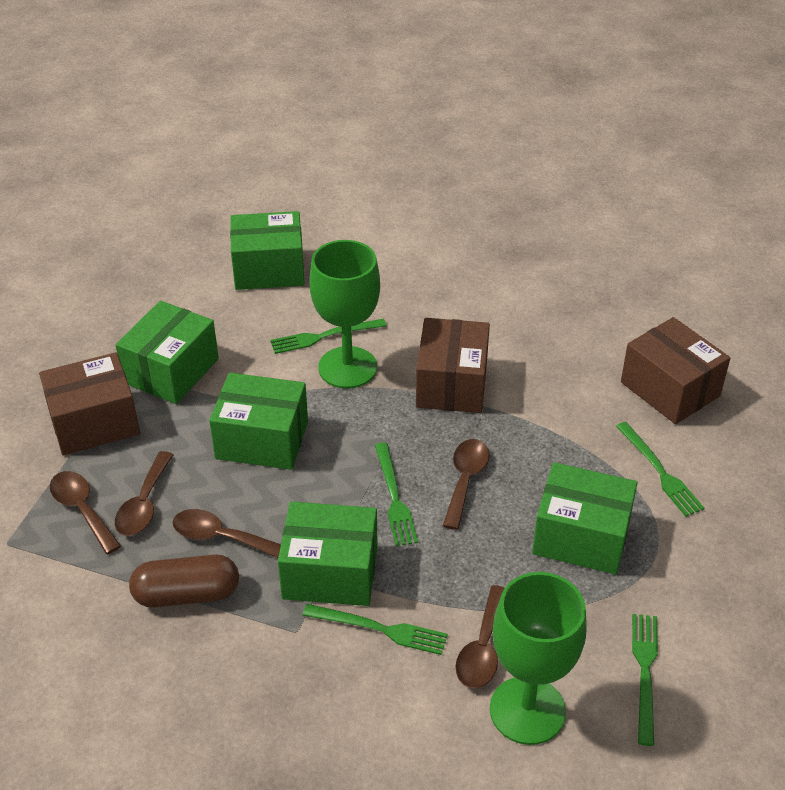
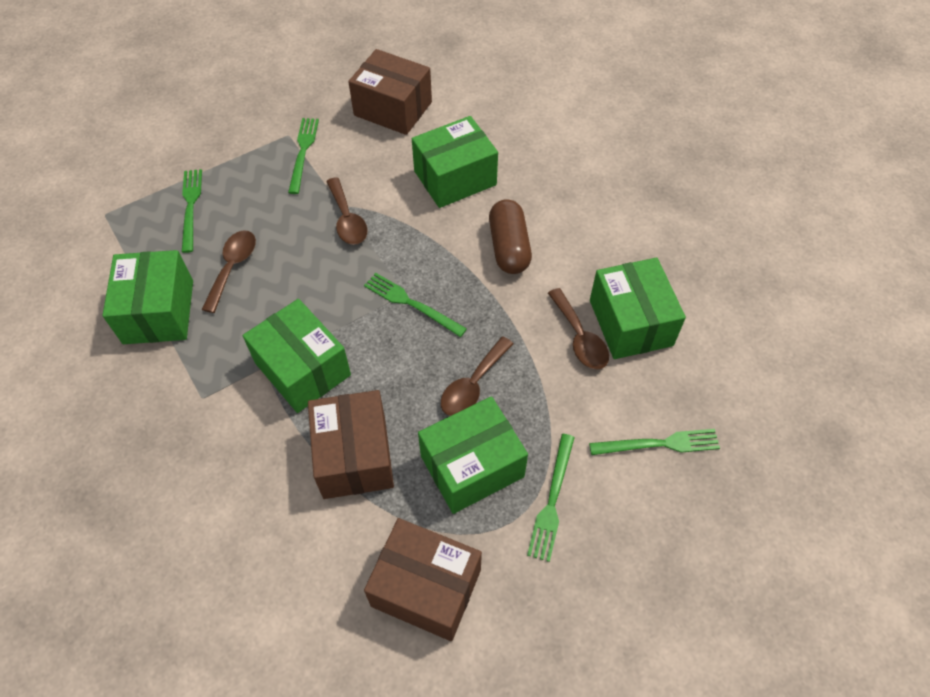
brown spoon: 5 -> 4
green goblet: 2 -> 0

